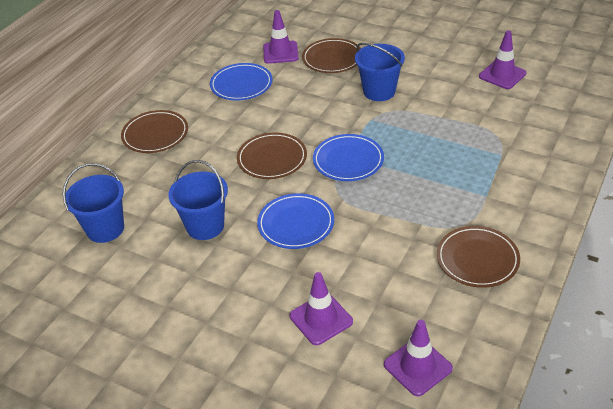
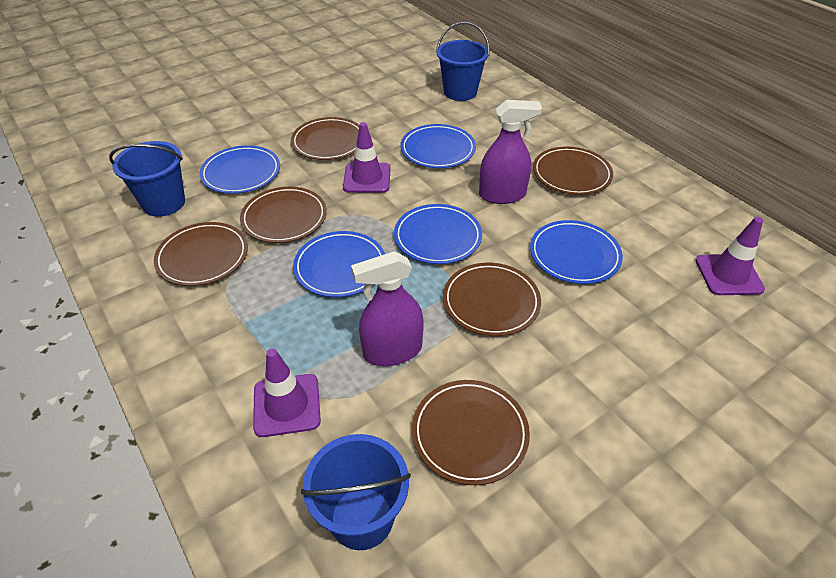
blue plate: 3 -> 5
brown plate: 4 -> 6
purple spray bottle: 0 -> 2
purple traffic cone: 4 -> 3

